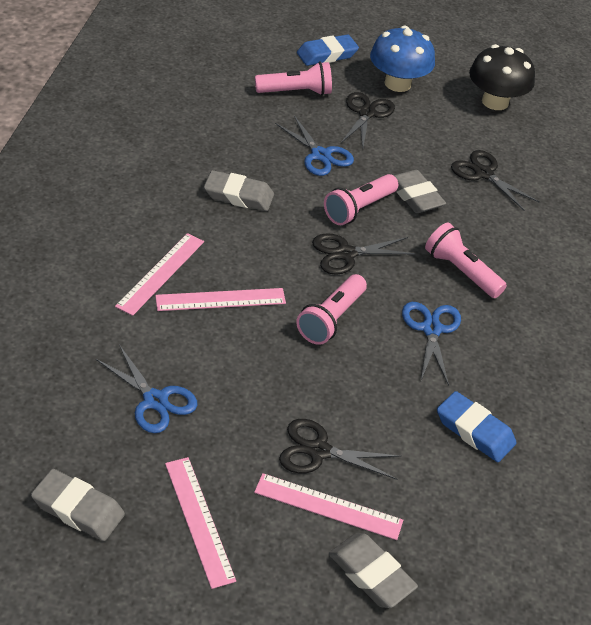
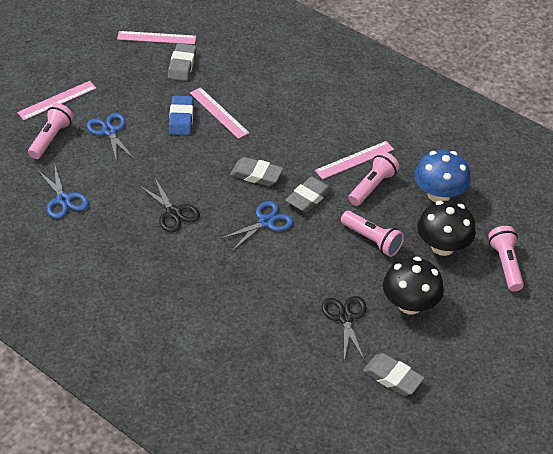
black mushroom: 1 -> 2
black scissors: 4 -> 2
blue eraser: 2 -> 1

